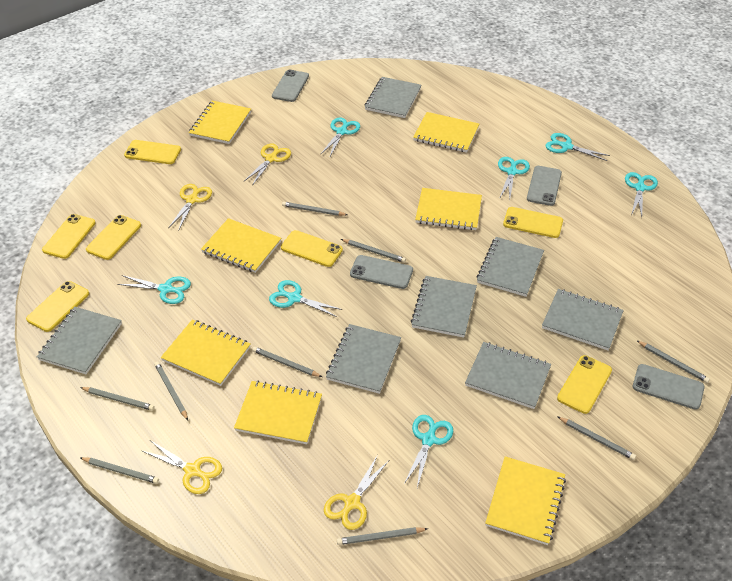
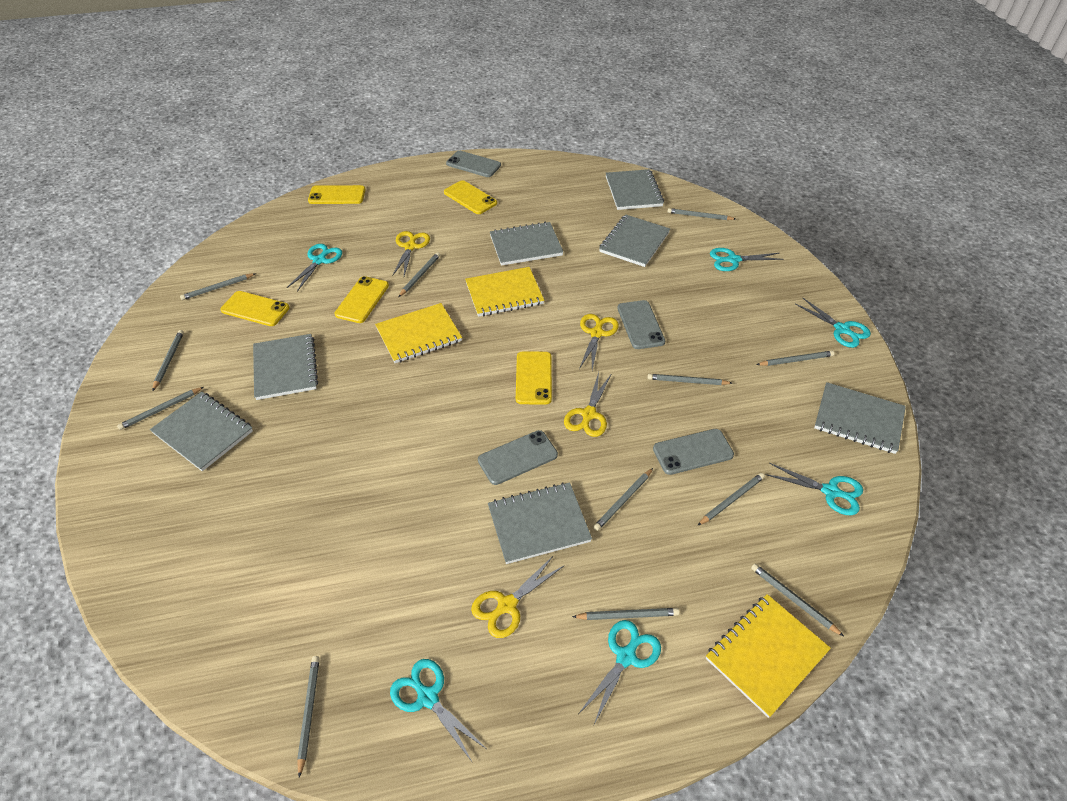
grey pencil: 9 -> 12
turquoise scissors: 7 -> 6
yellow notebook: 7 -> 3
yellow phone: 7 -> 5

